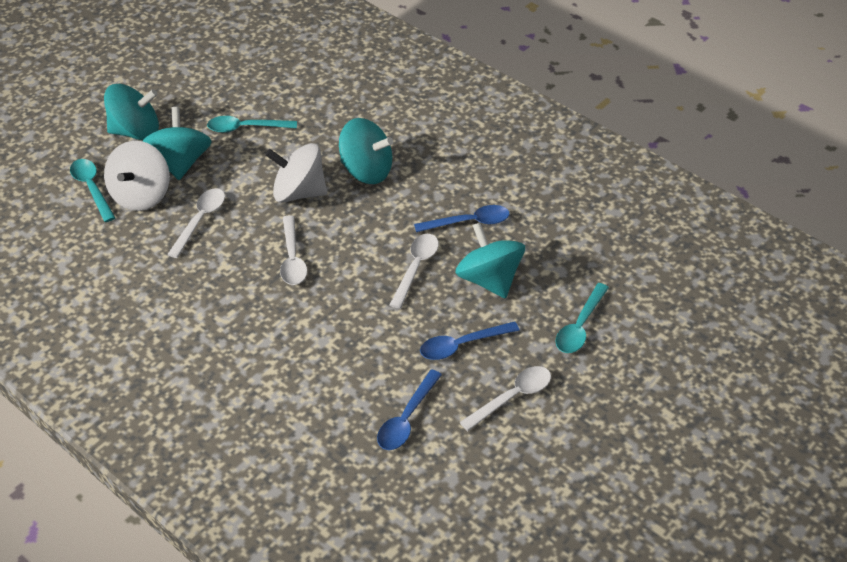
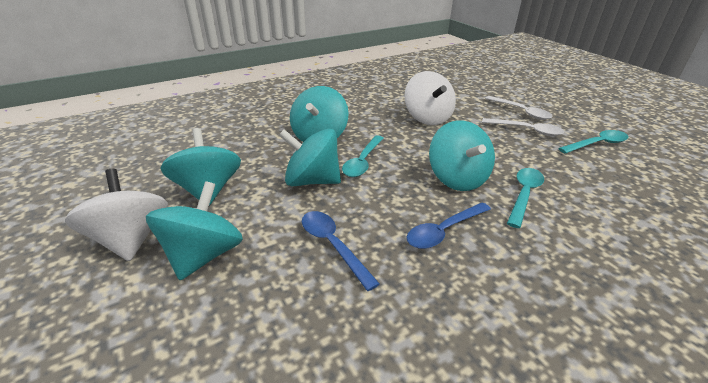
blue spoon: 3 -> 2
turquoise spinning top: 4 -> 5
white spoon: 4 -> 2

